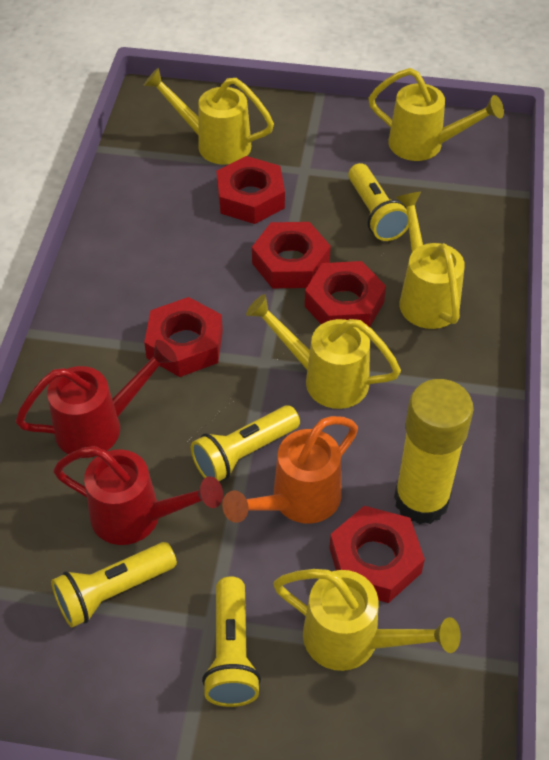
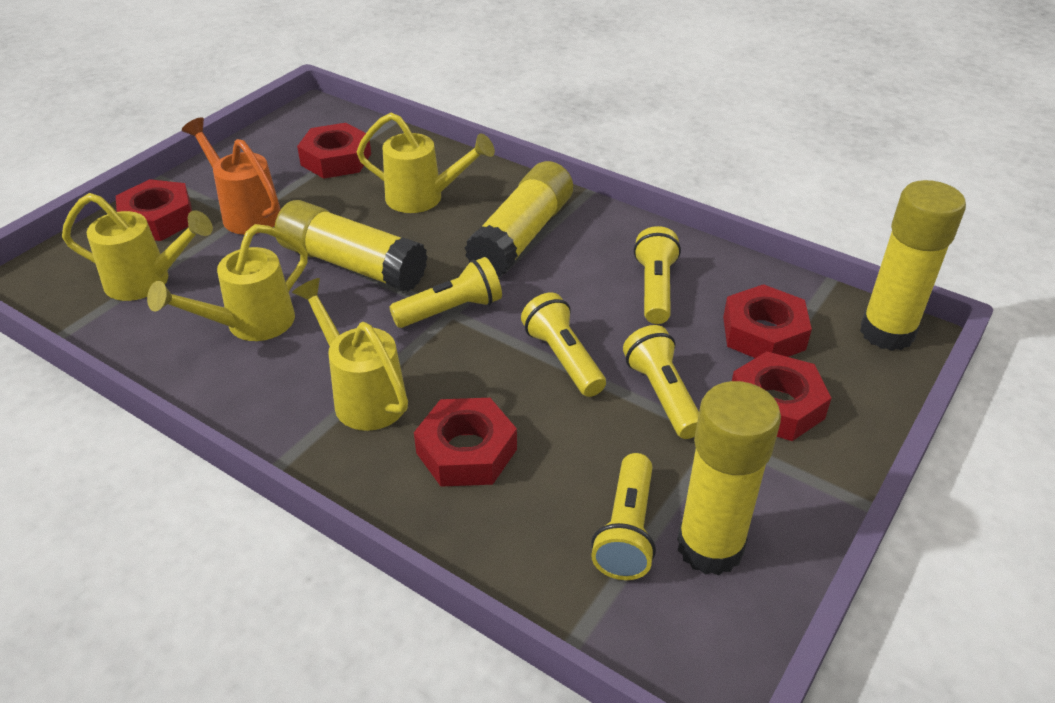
red watering can: 2 -> 0
yellow flashlight: 4 -> 5
yellow glue stick: 1 -> 4
yellow watering can: 5 -> 4

